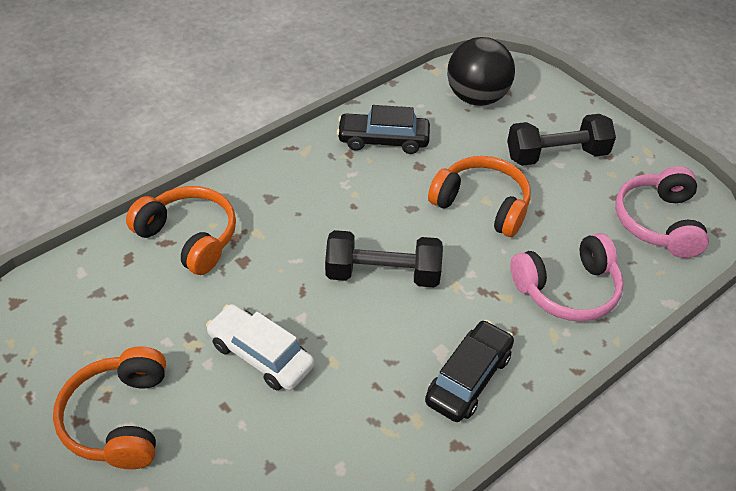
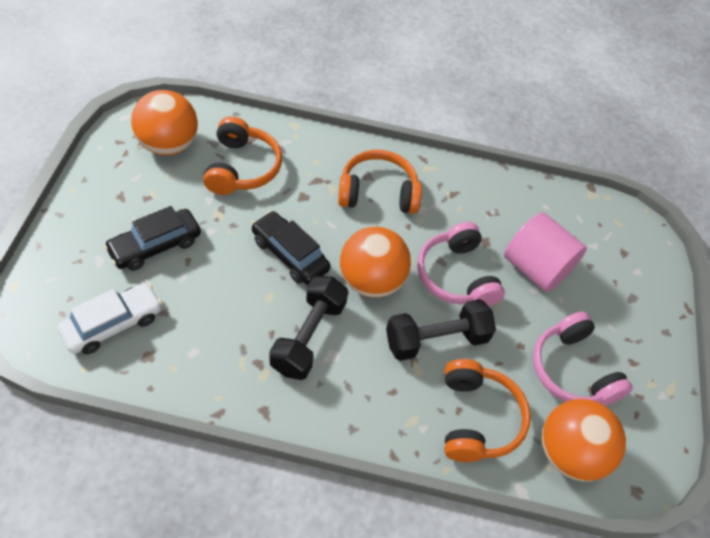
black ball: 1 -> 0
orange ball: 0 -> 3
pink cylinder: 0 -> 1

